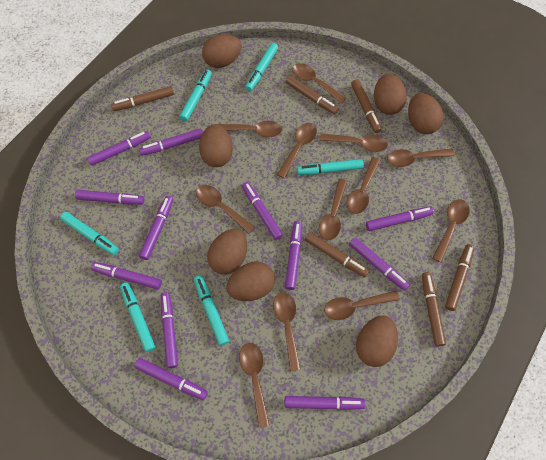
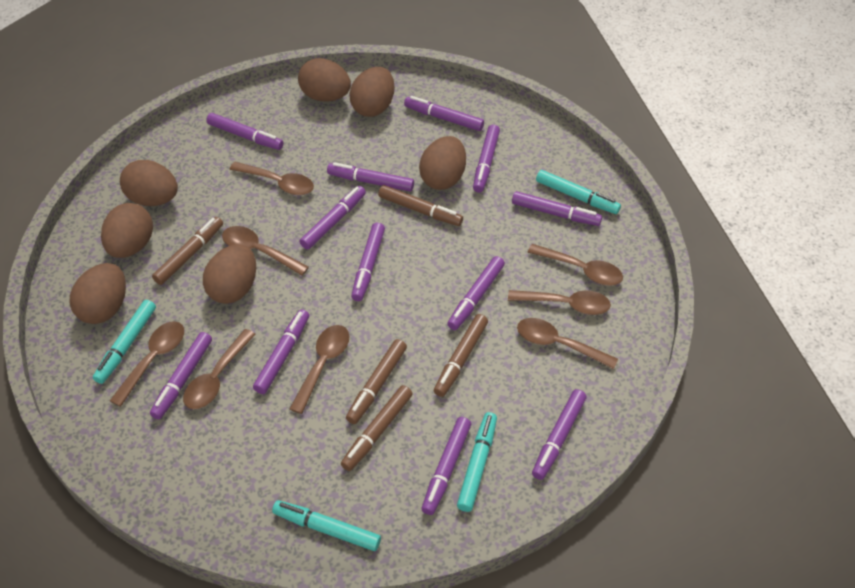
brown marker: 6 -> 5
brown spoon: 12 -> 8
turquoise marker: 6 -> 4

